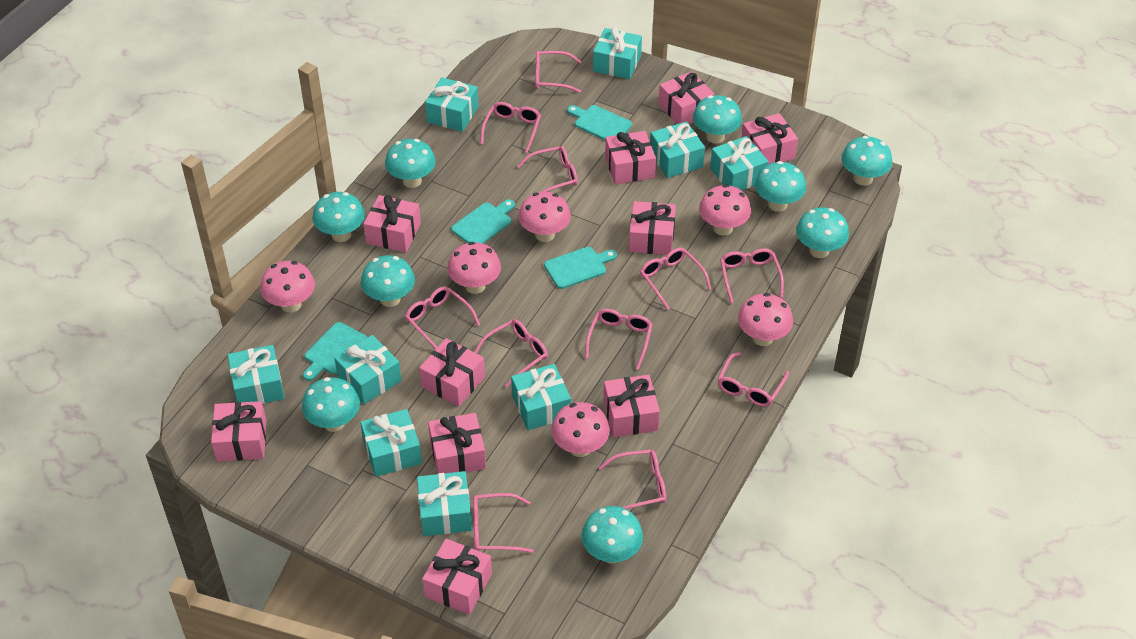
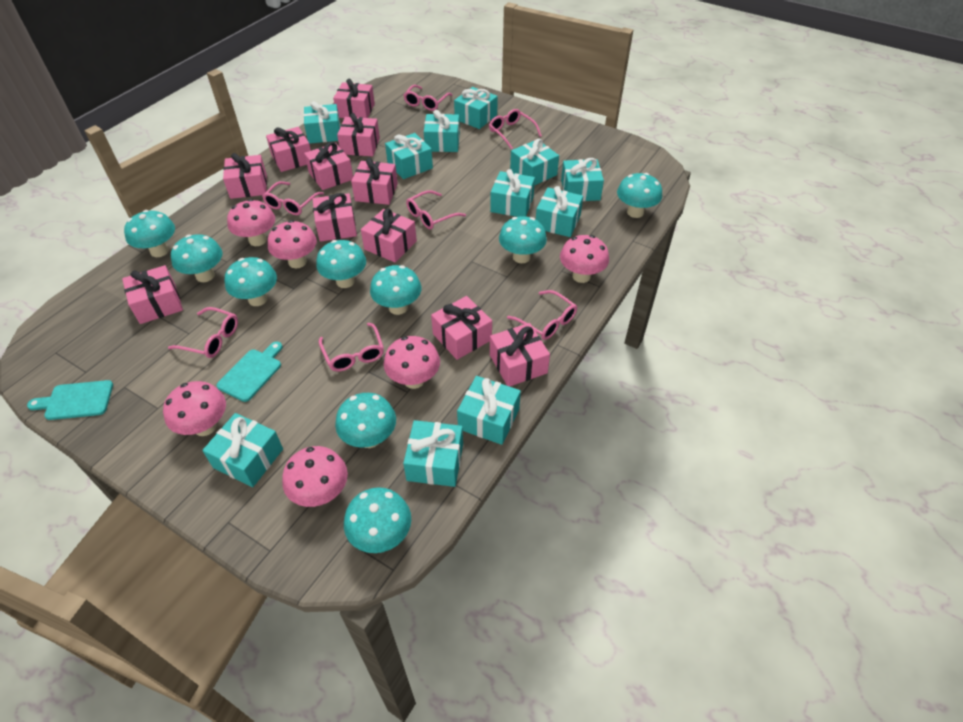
pink gift: 10 -> 11
pink glasses: 11 -> 7
turquoise cutting board: 4 -> 2
turquoise gift: 9 -> 11

